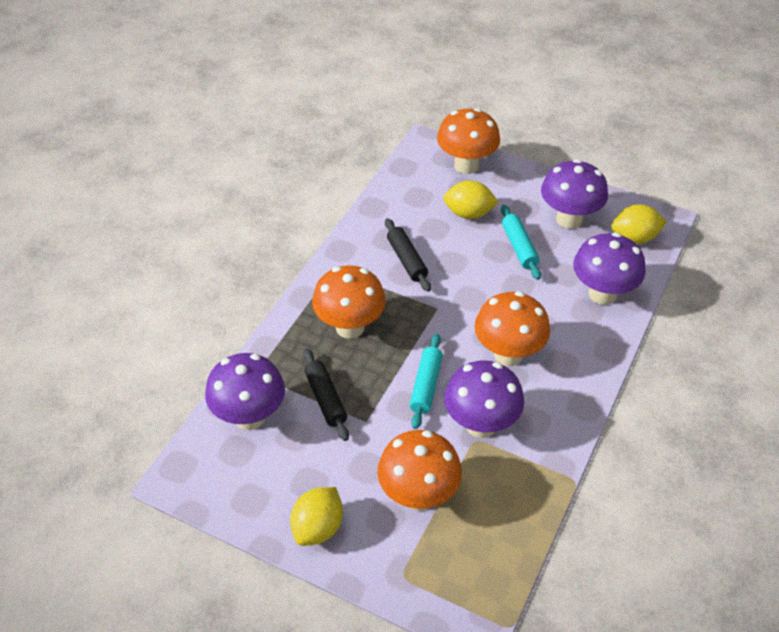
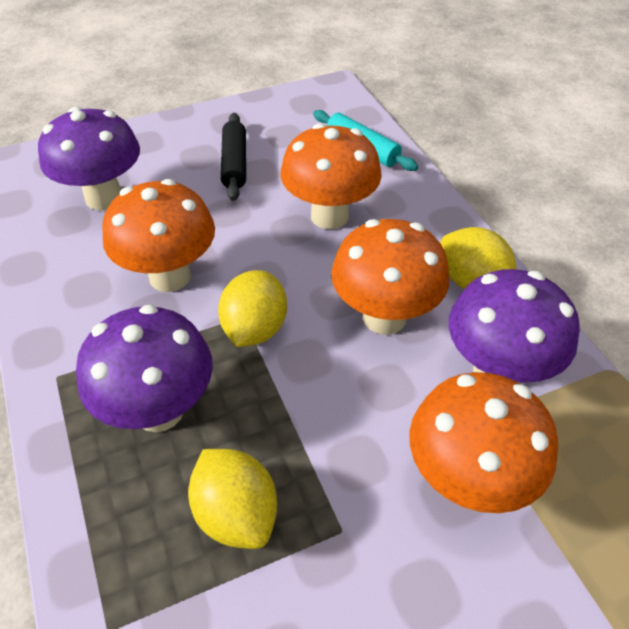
black rolling pin: 2 -> 1
purple mushroom: 4 -> 3
turquoise rolling pin: 2 -> 1

